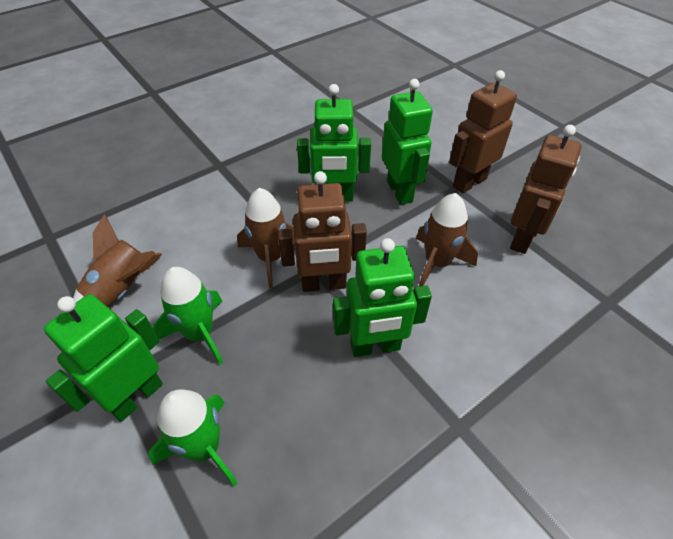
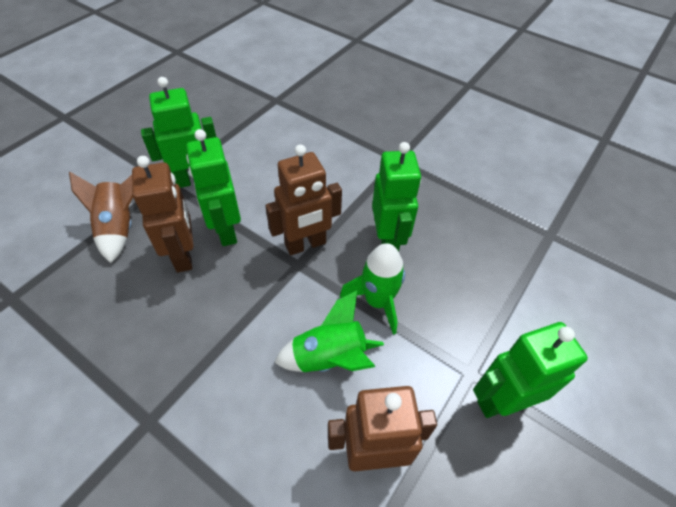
brown rocket: 3 -> 1

